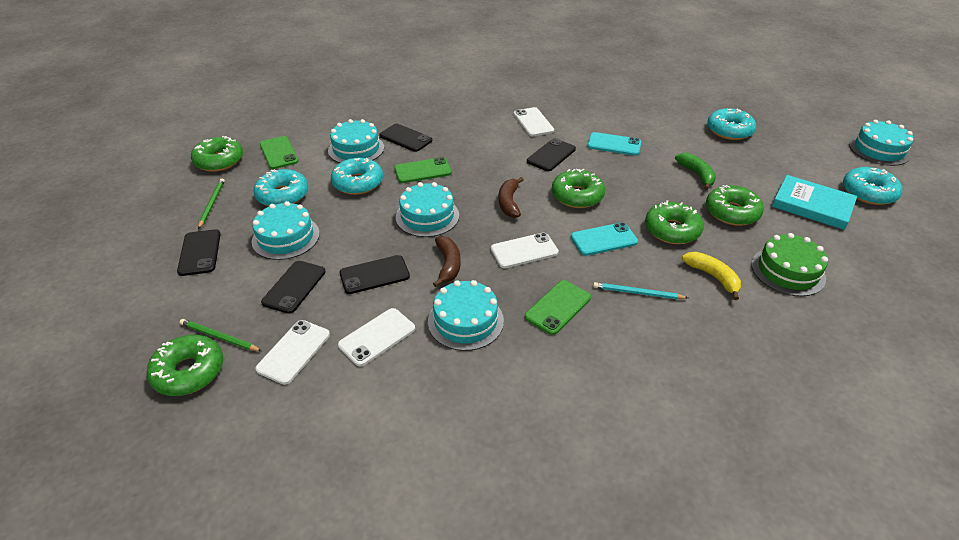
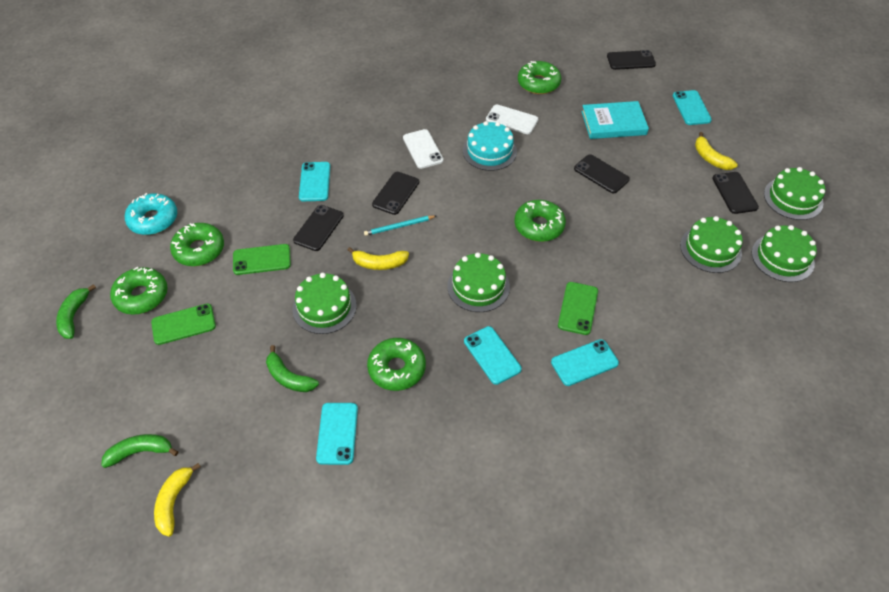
brown banana: 2 -> 0
green banana: 1 -> 3
green cake: 1 -> 5
green pencil: 2 -> 0
turquoise cake: 5 -> 1
turquoise donut: 4 -> 1
turquoise phone: 2 -> 5
white phone: 4 -> 2
yellow banana: 1 -> 3

